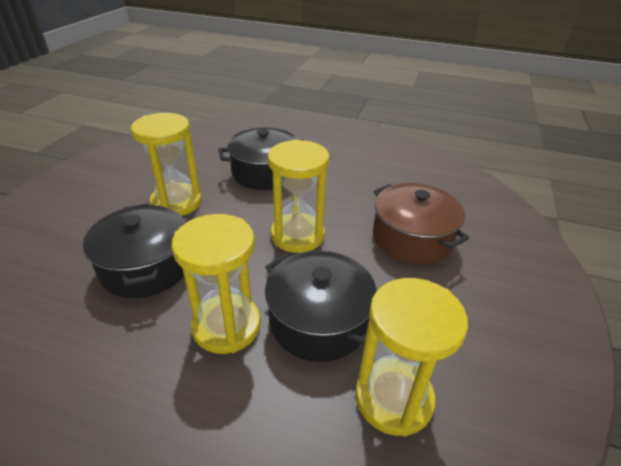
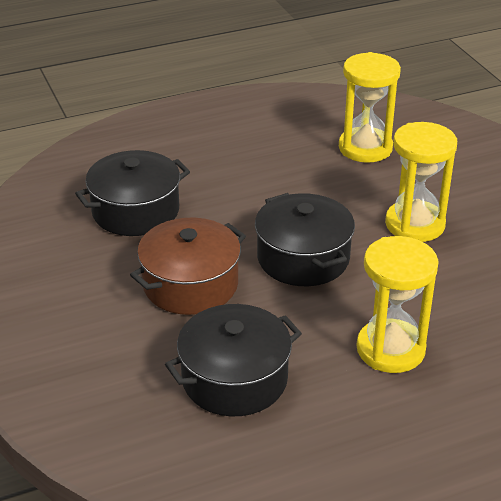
yellow hourglass: 4 -> 3

